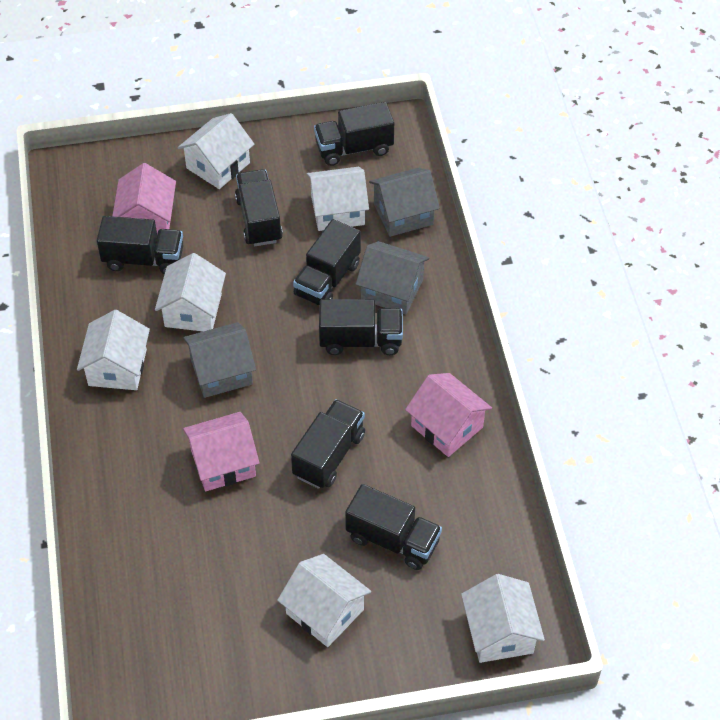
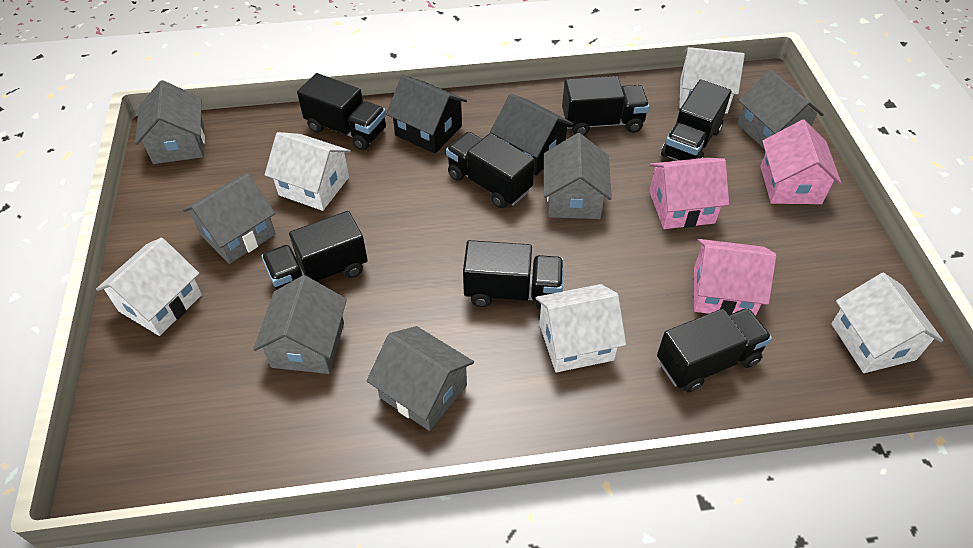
black house: 0 -> 2
grey house: 3 -> 6
white house: 6 -> 5

